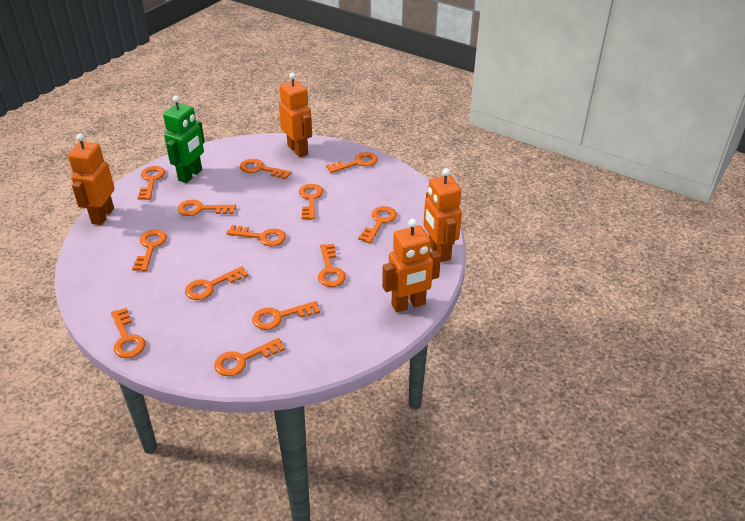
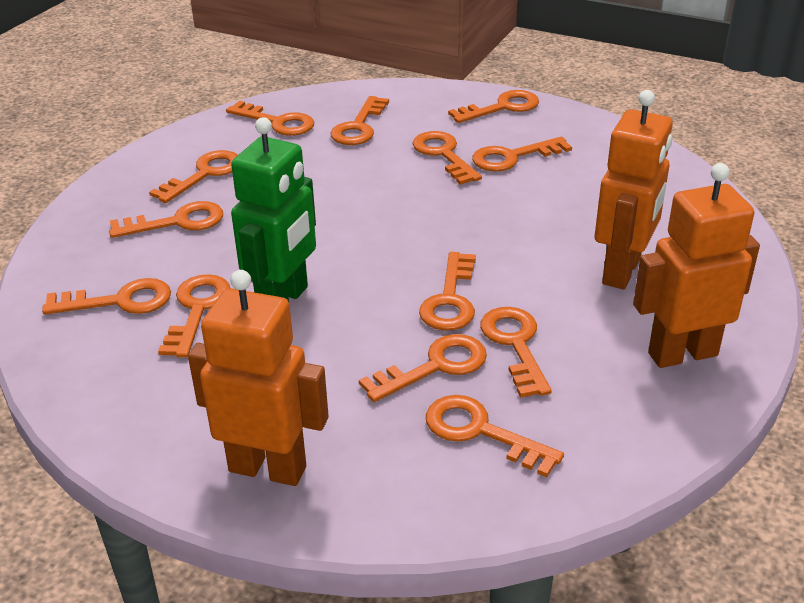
orange robot: 4 -> 3

